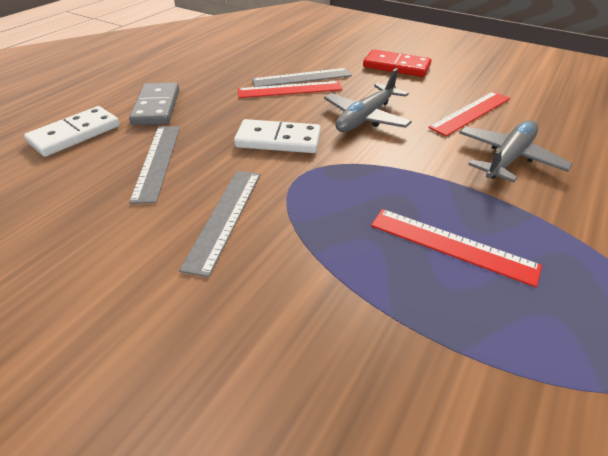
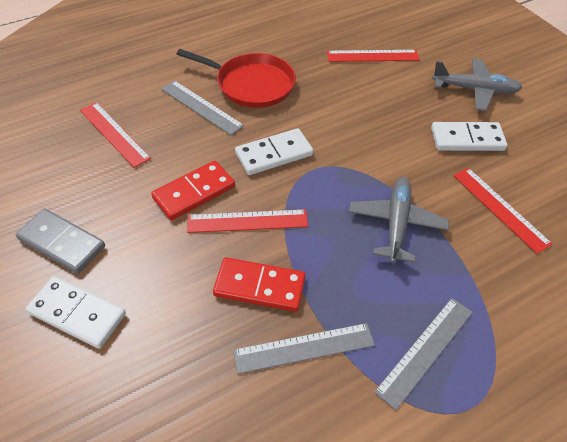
red domino: 1 -> 2
red pan: 0 -> 1
red ruler: 3 -> 4
white domino: 2 -> 3

